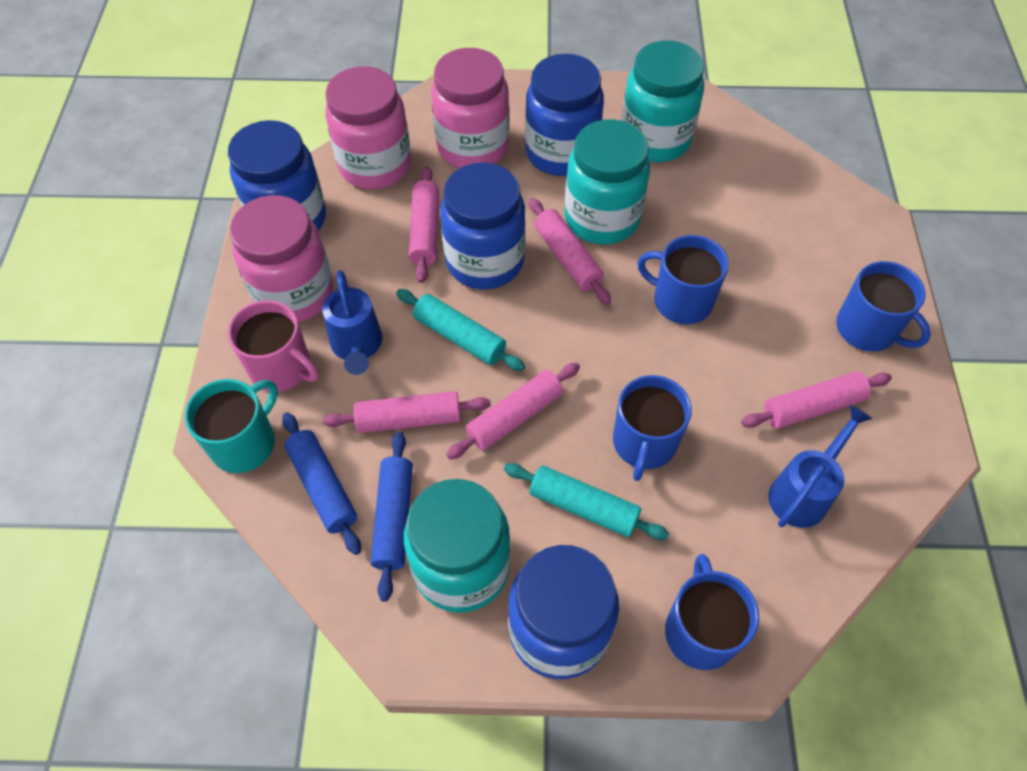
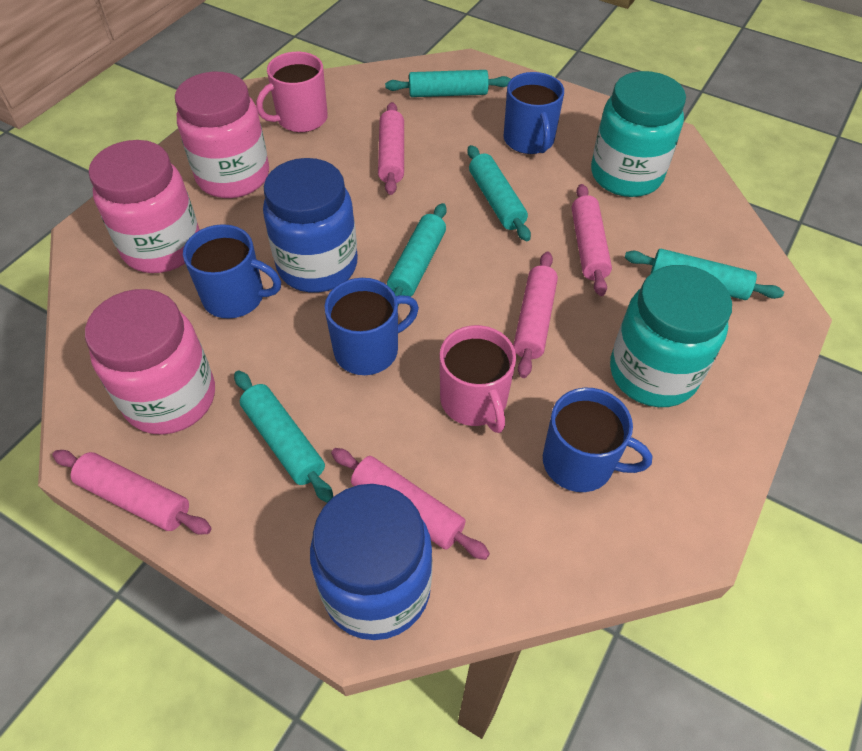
blue jar: 4 -> 2
blue rolling pin: 2 -> 0
blue watering can: 2 -> 0
pink mug: 1 -> 2
turquoise jar: 3 -> 2
turquoise mug: 1 -> 0
turquoise rolling pin: 2 -> 5

